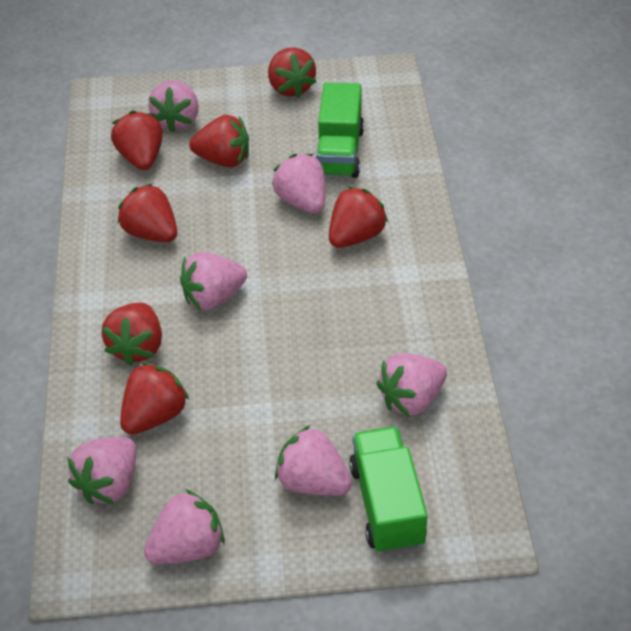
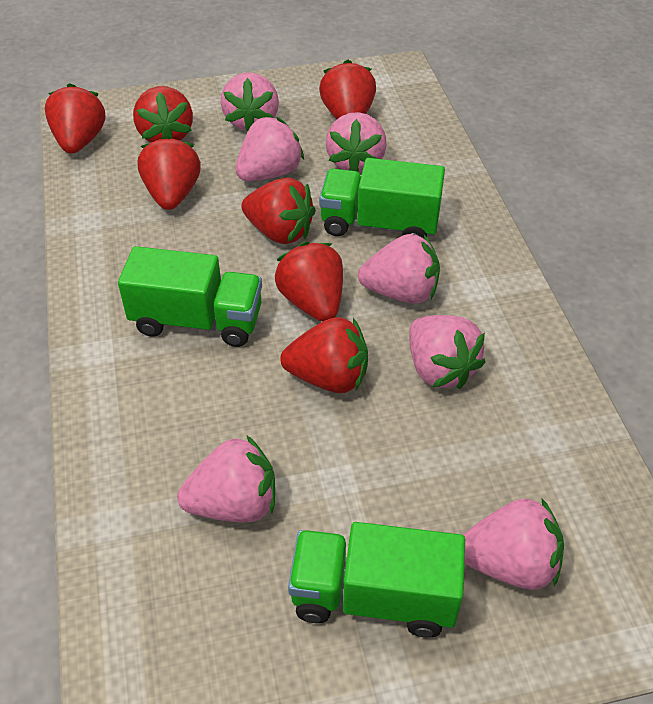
green truck: 2 -> 3

